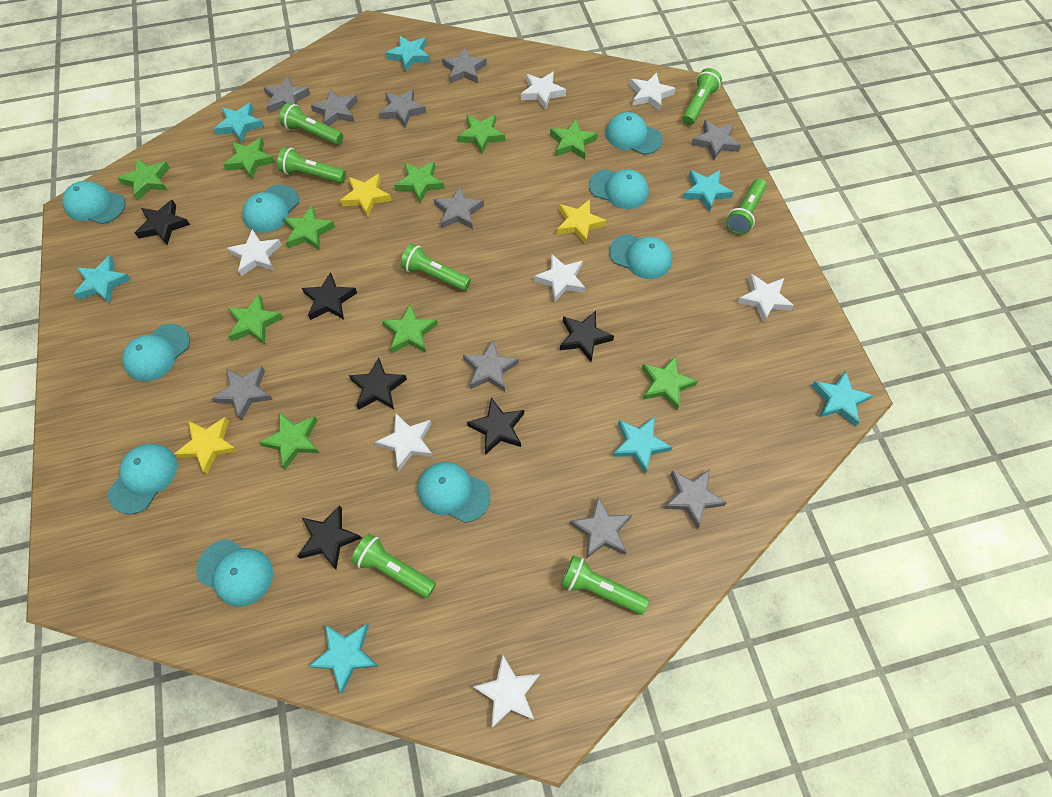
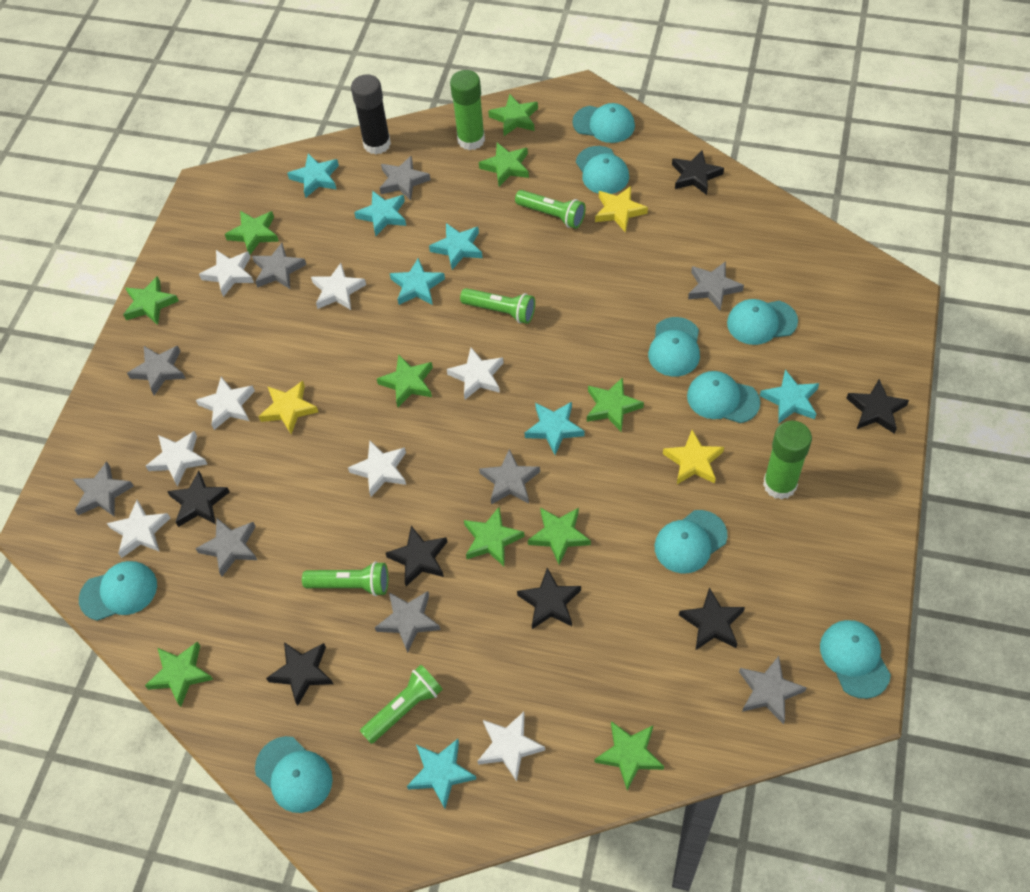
black glue stick: 0 -> 1
black star: 6 -> 7
green flashlight: 7 -> 4
green glue stick: 0 -> 2
grey star: 10 -> 9
white star: 7 -> 8

